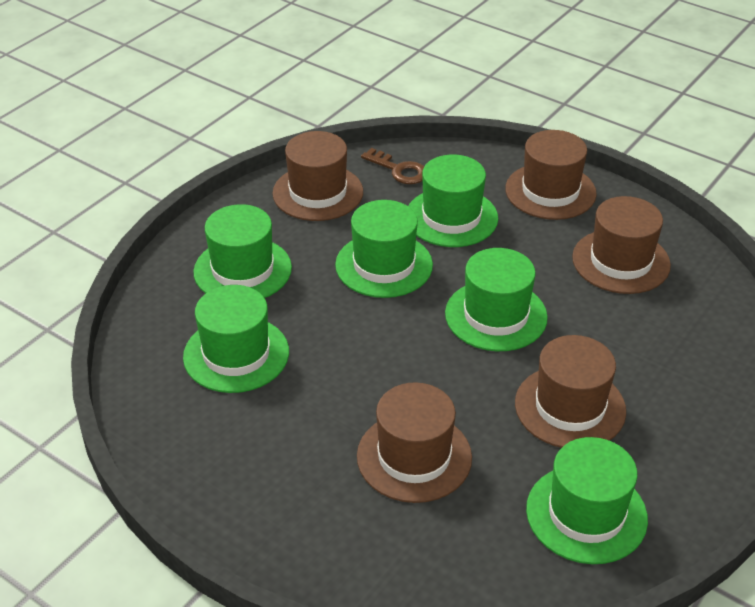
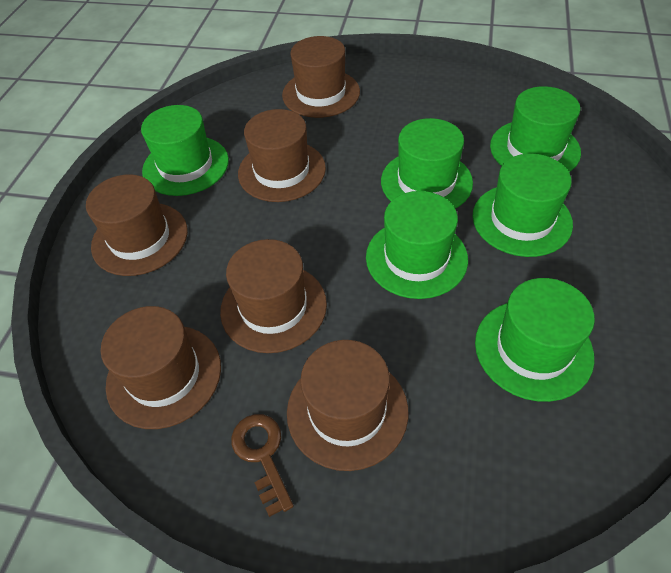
brown hat: 5 -> 6

